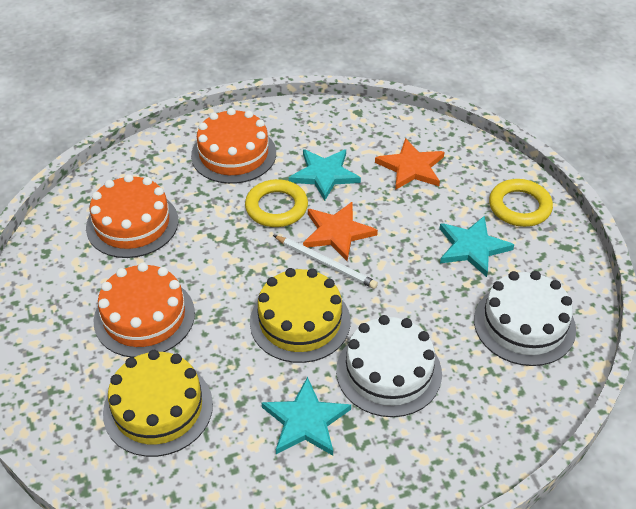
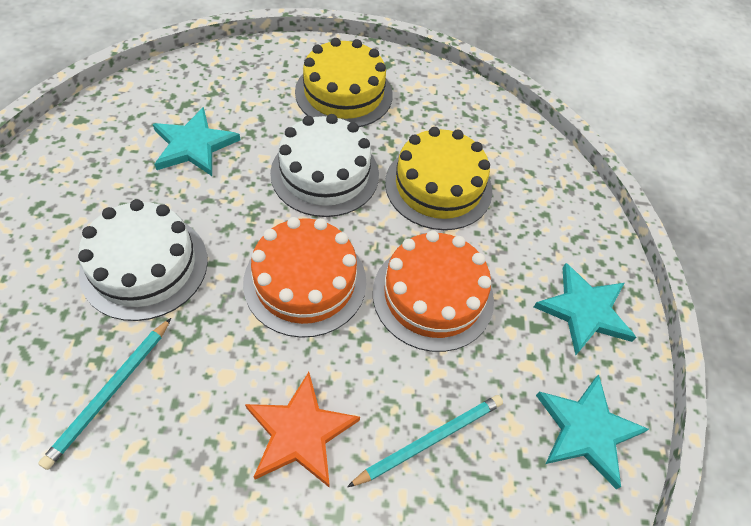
orange cake: 3 -> 2
orange star: 2 -> 1
turquoise pencil: 0 -> 2
white pencil: 1 -> 0
yellow ring: 2 -> 0

